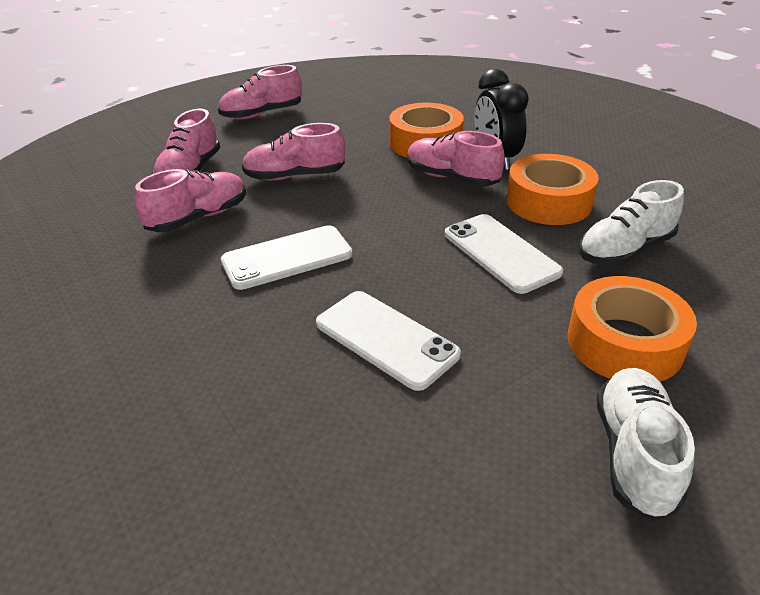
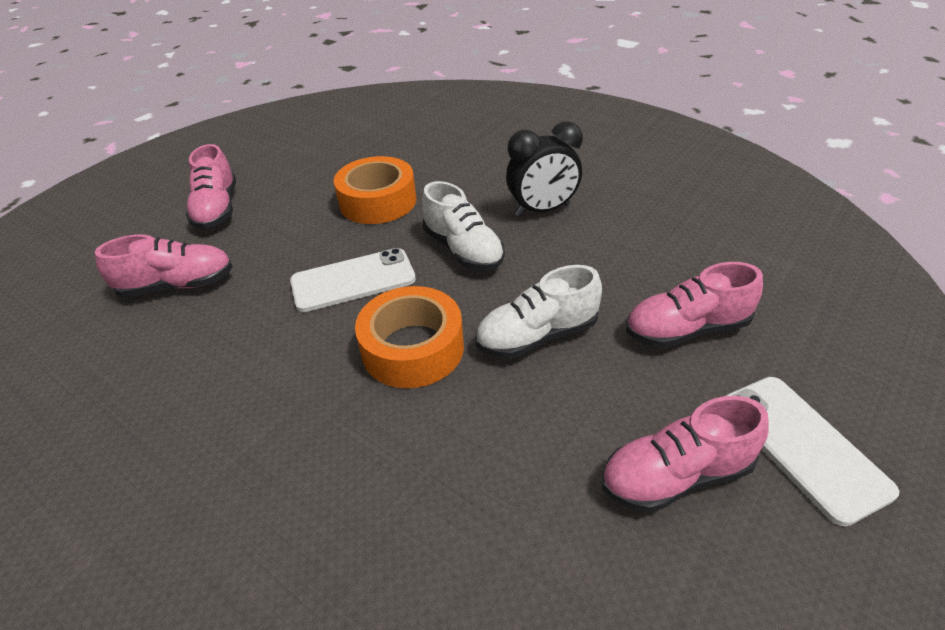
orange tape: 3 -> 2
pink shoe: 5 -> 4
white phone: 3 -> 2

